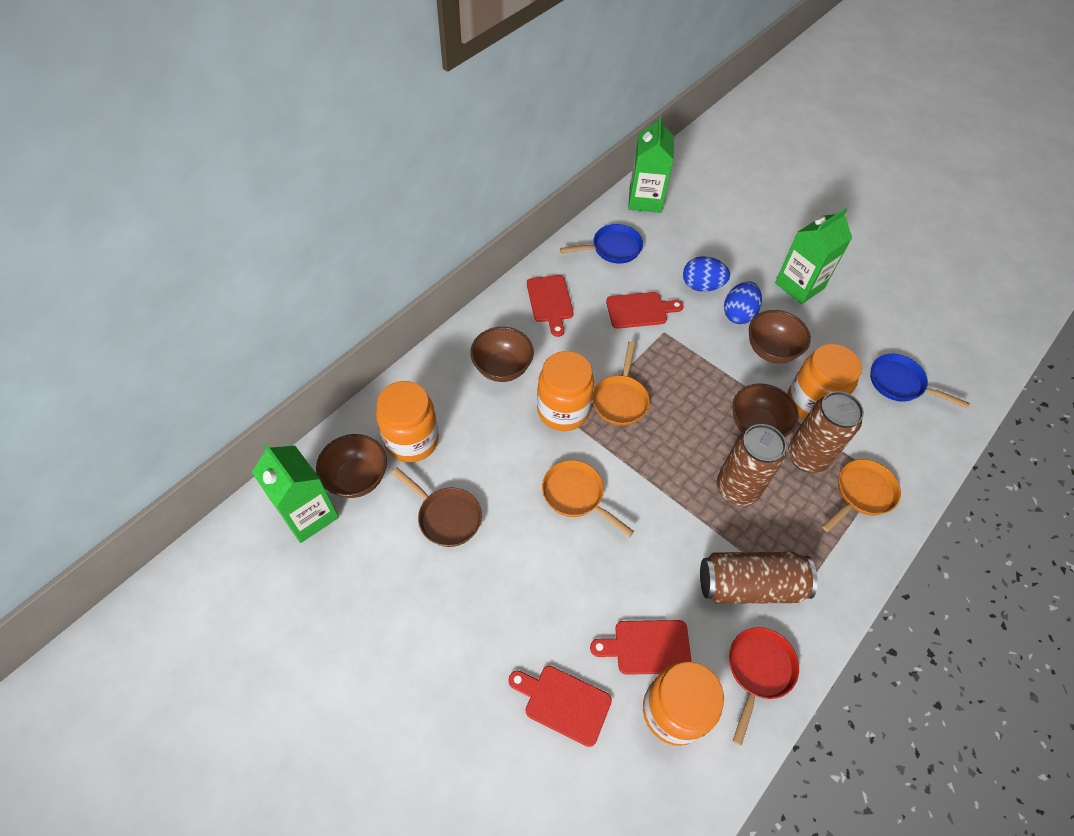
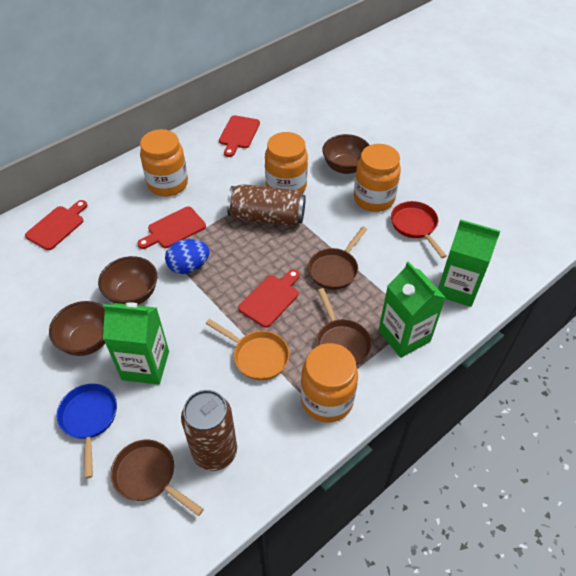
blue egg: 2 -> 1
blue pan: 2 -> 1
brown bowl: 4 -> 3
brown can: 3 -> 2
brown pan: 1 -> 3
orange pan: 3 -> 1

